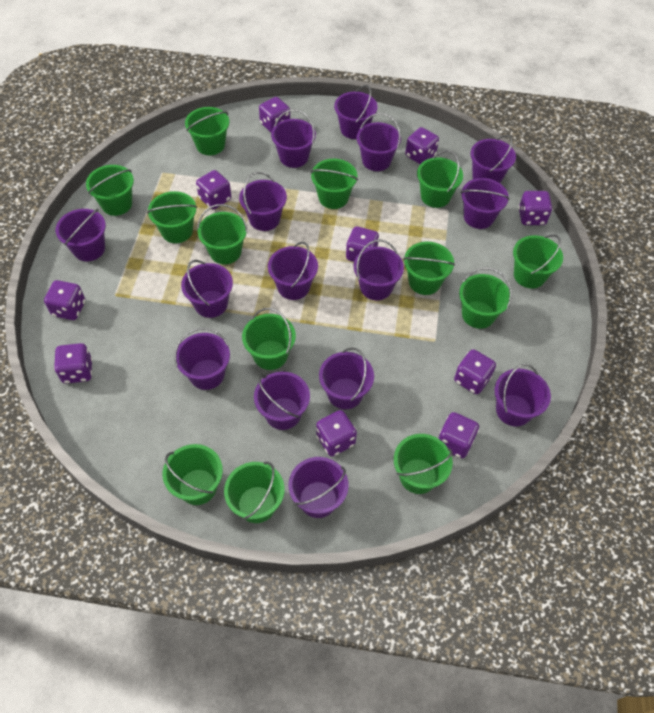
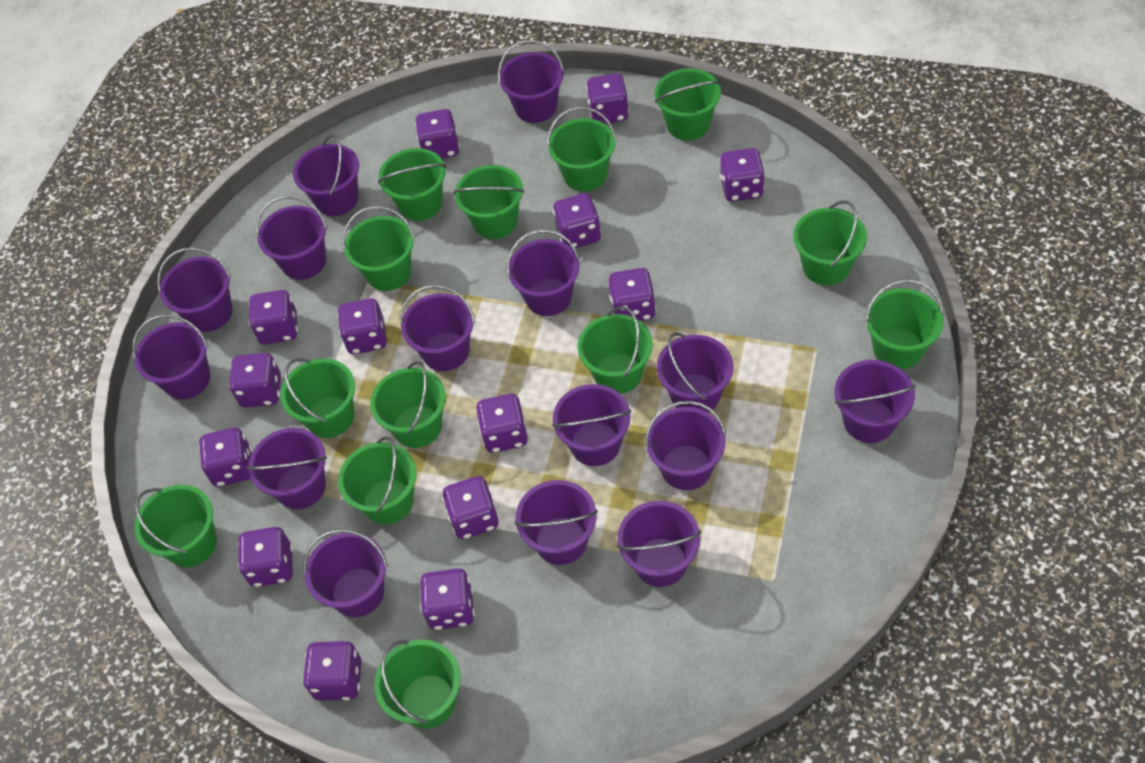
purple dice: 10 -> 14

